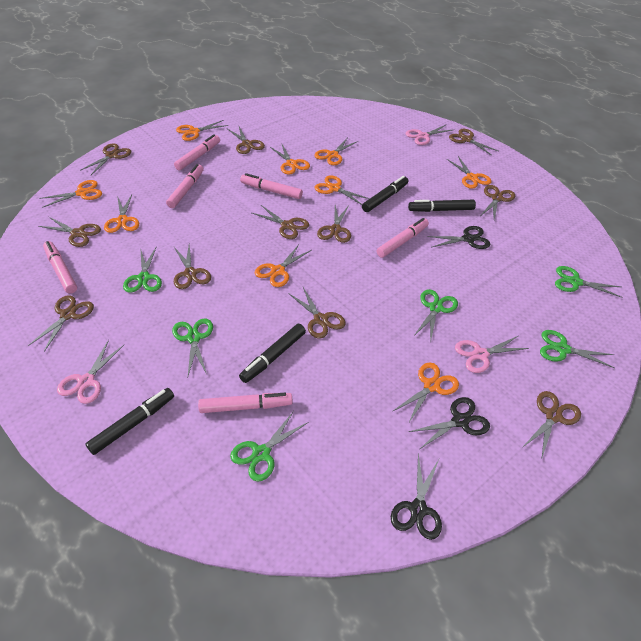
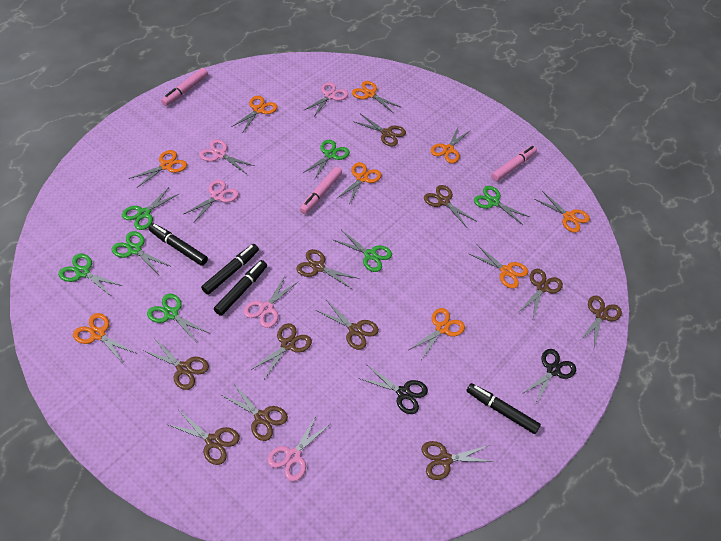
black scissors: 3 -> 2
green scissors: 6 -> 7
pink marker: 6 -> 3
pink scissors: 3 -> 5

